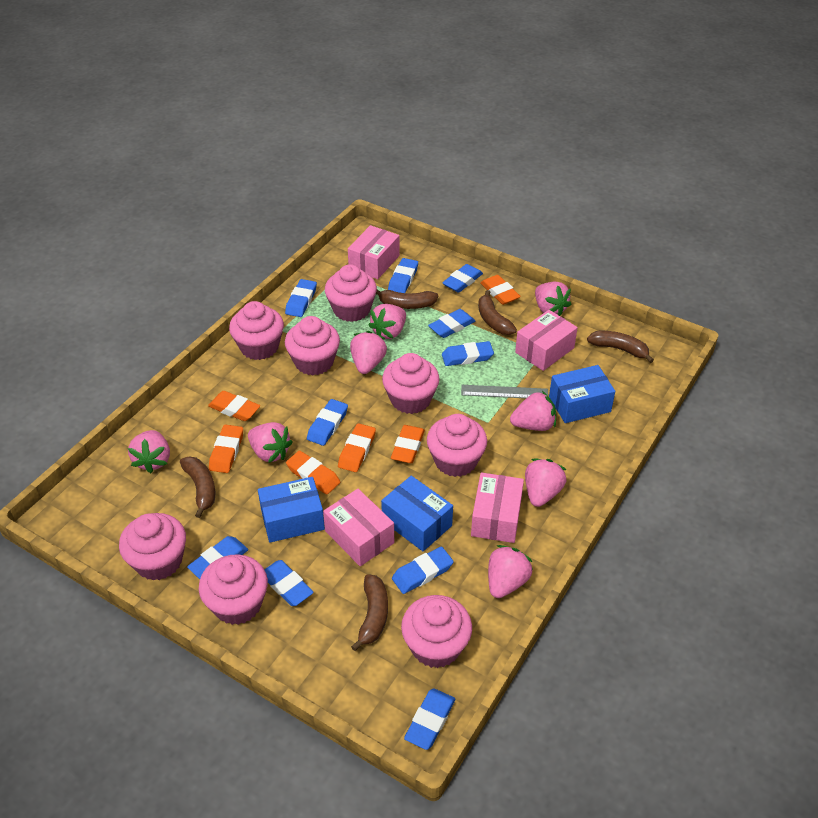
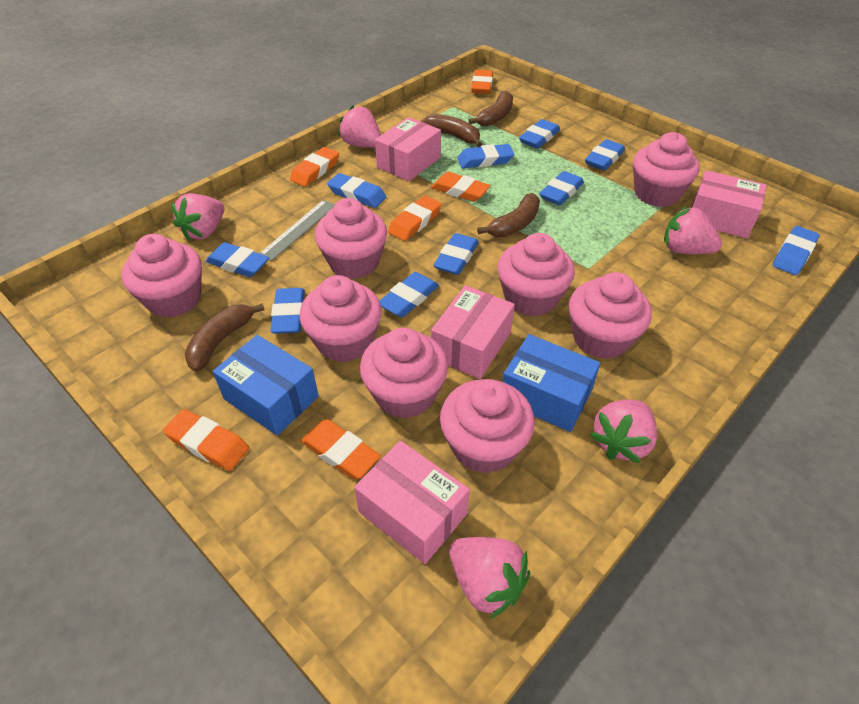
blue box: 3 -> 2
brown banana: 5 -> 4
pink strawberry: 8 -> 5

